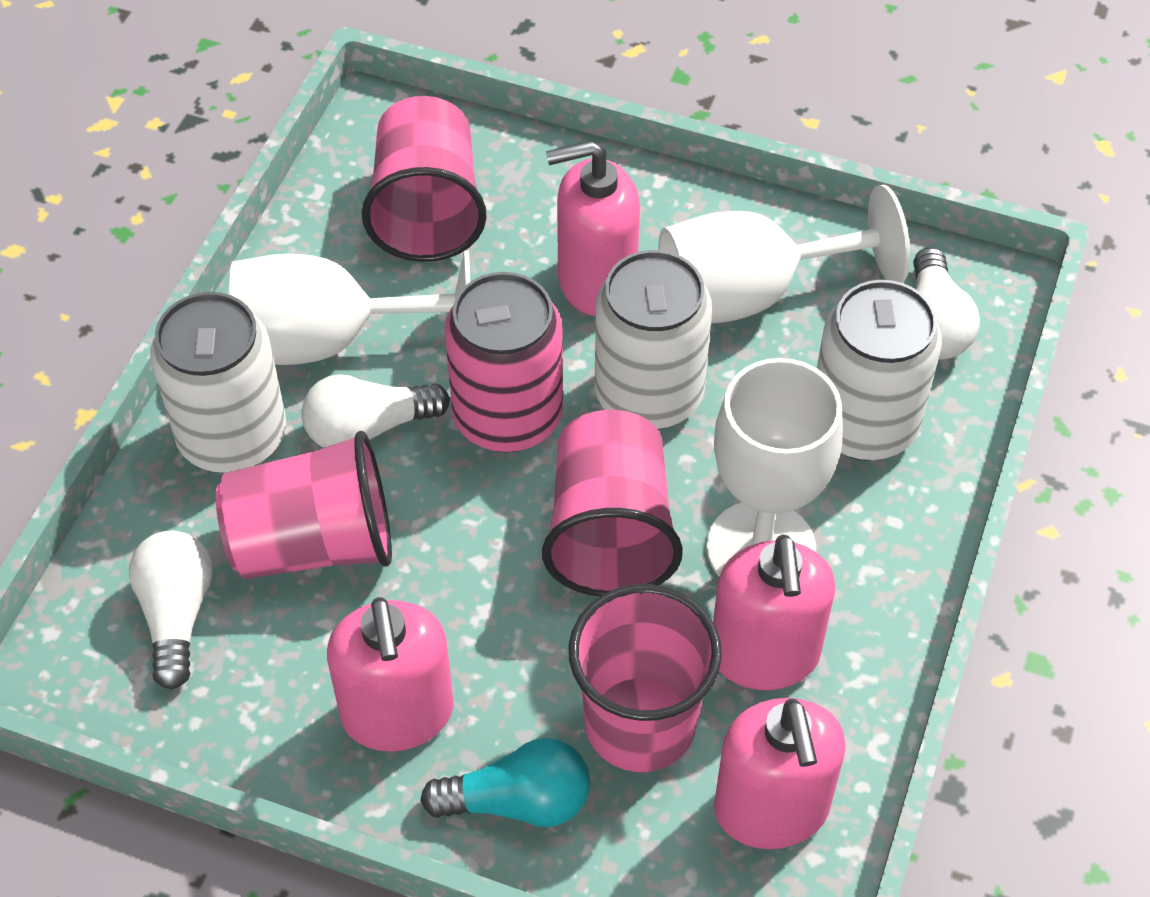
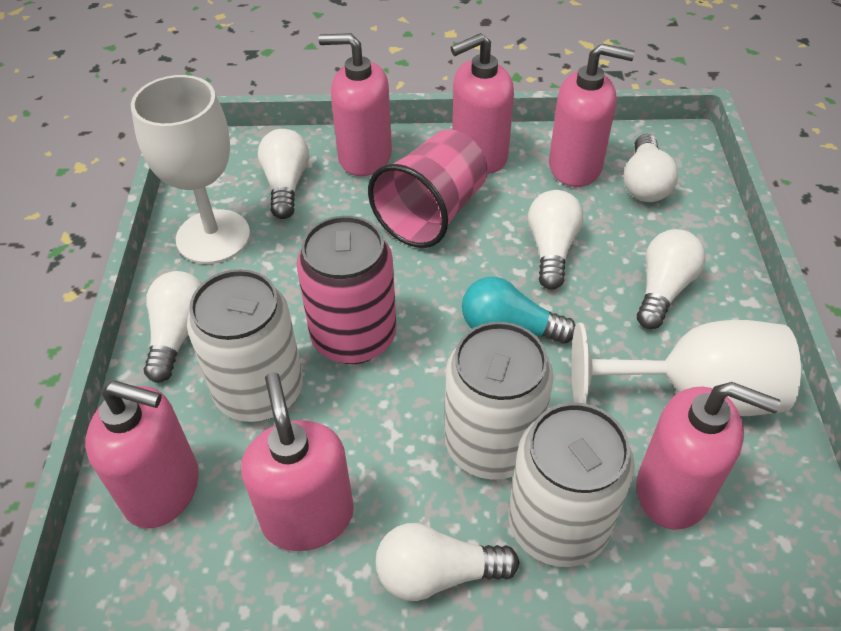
pink cup: 4 -> 1
pink soap dispenser: 4 -> 6
white goblet: 3 -> 2
white light bulb: 3 -> 6

